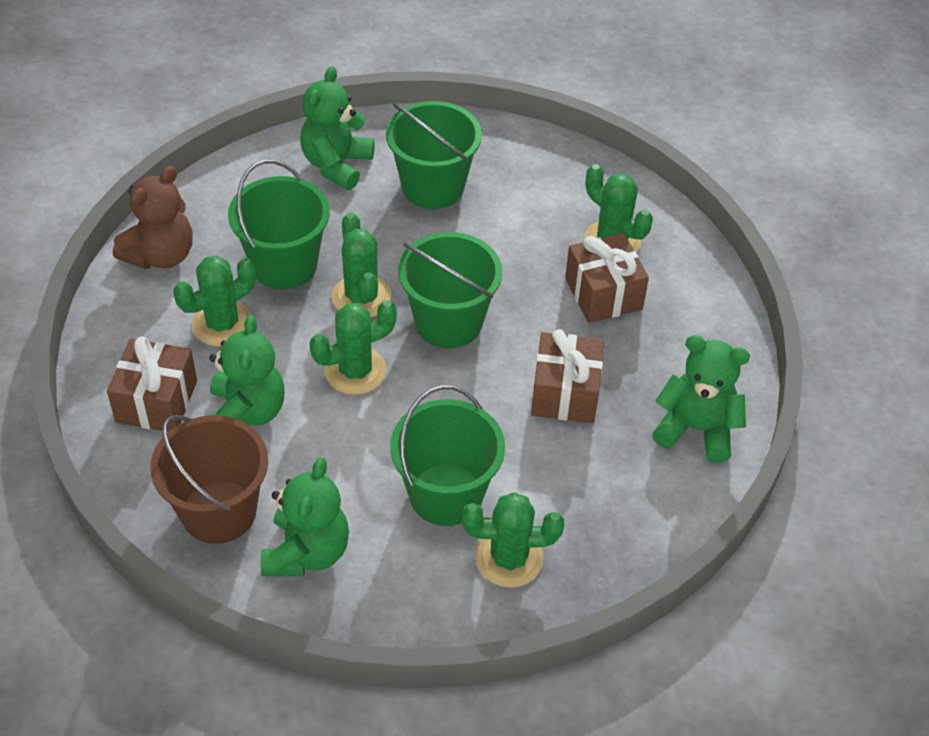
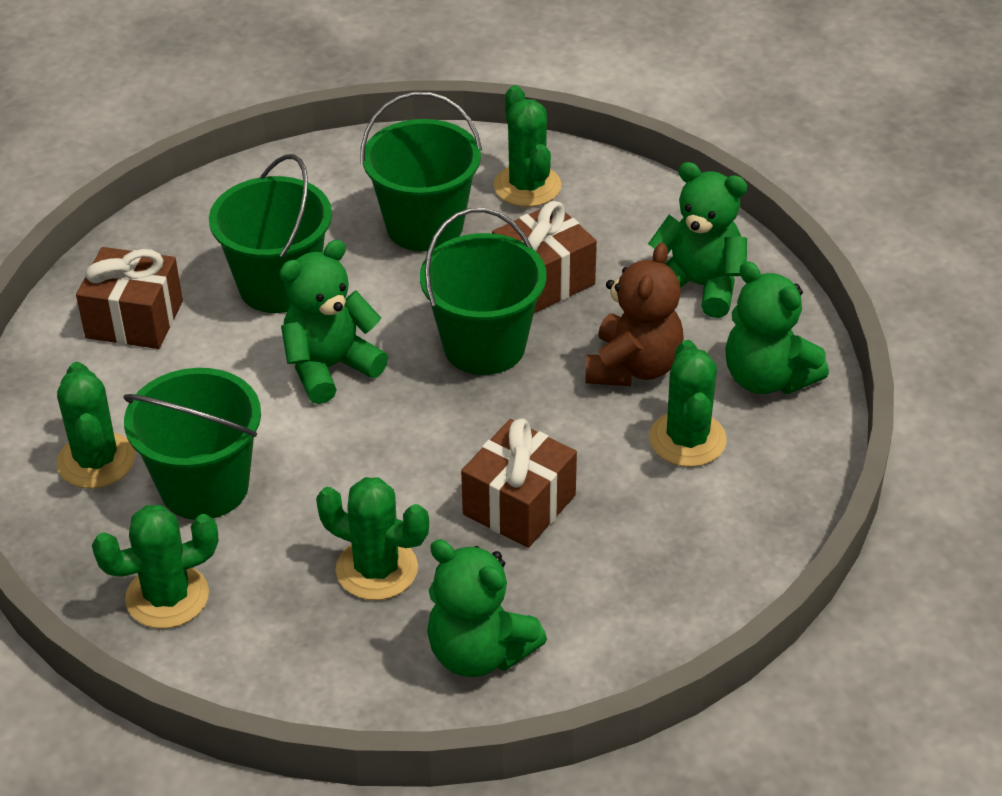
brown bucket: 1 -> 0

